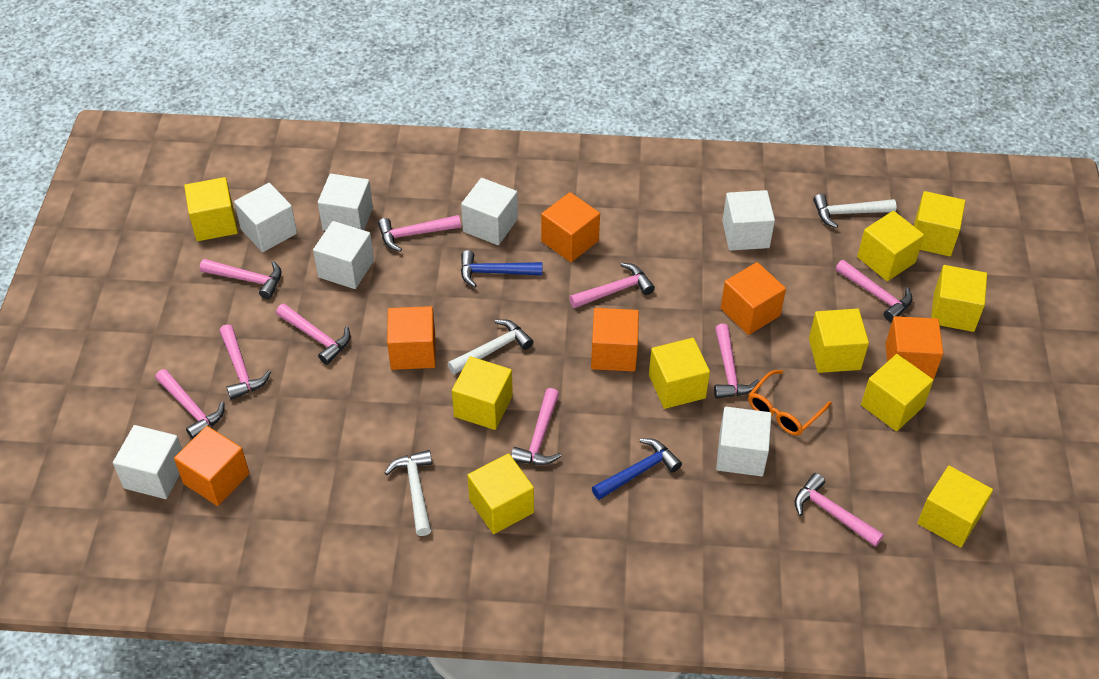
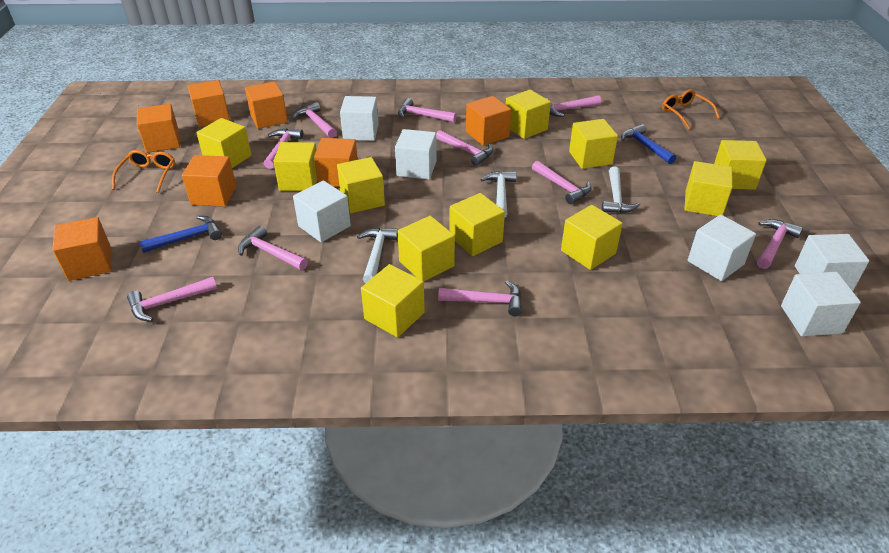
orange cube: 6 -> 7
orange glasses: 1 -> 2
white cube: 7 -> 6
yellow cube: 10 -> 11

